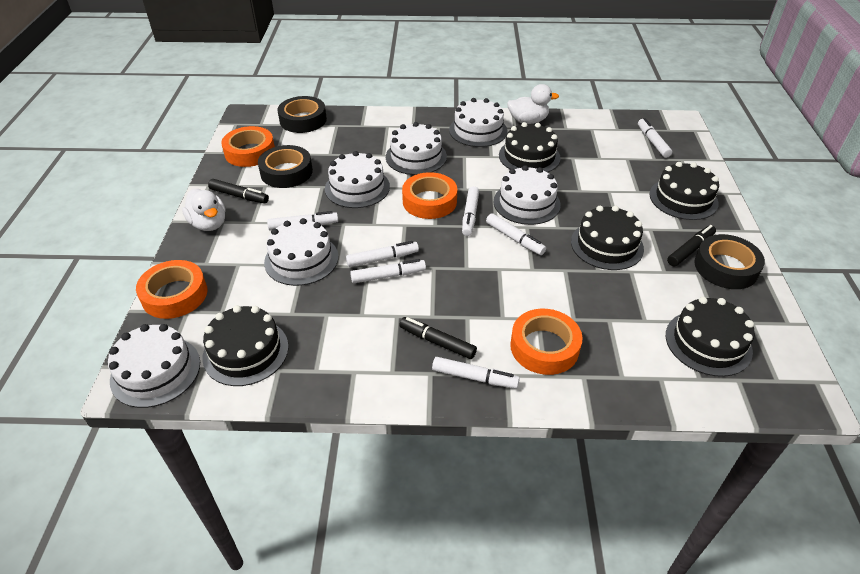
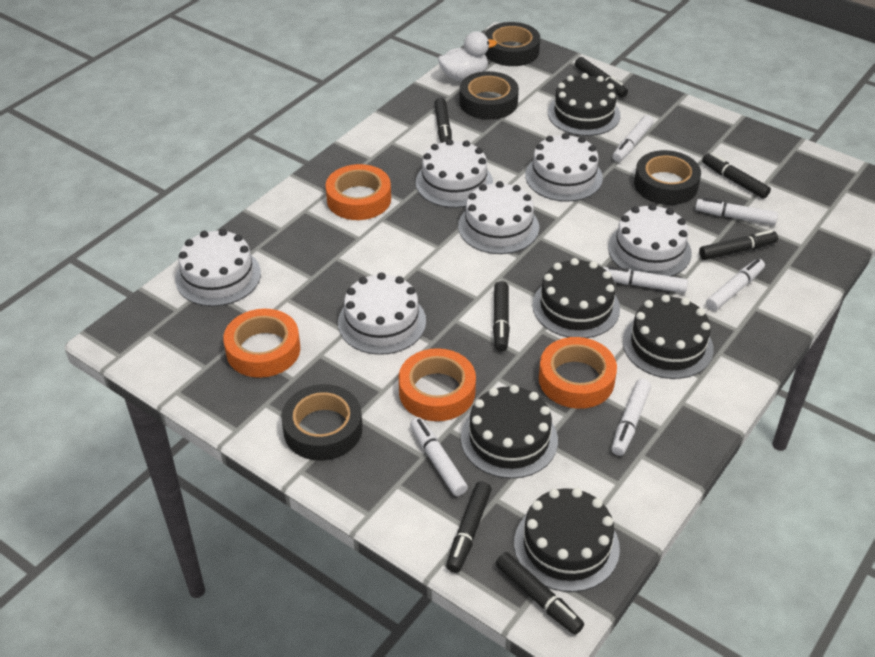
black marker: 3 -> 7
black tape: 3 -> 4
white duck: 2 -> 1
white marker: 7 -> 6

